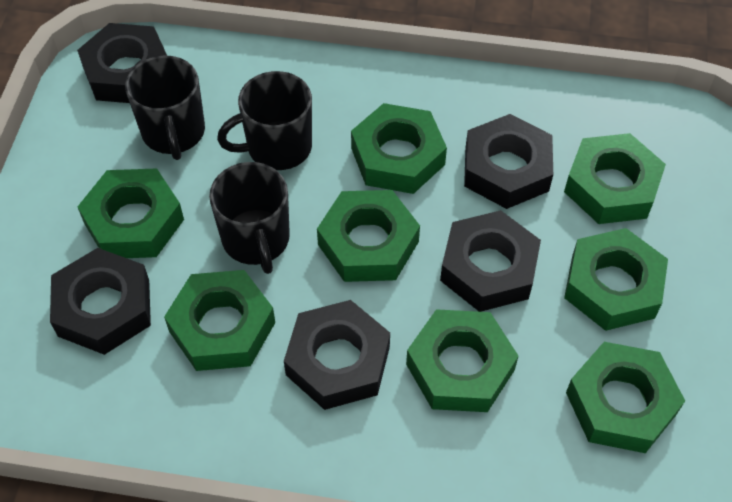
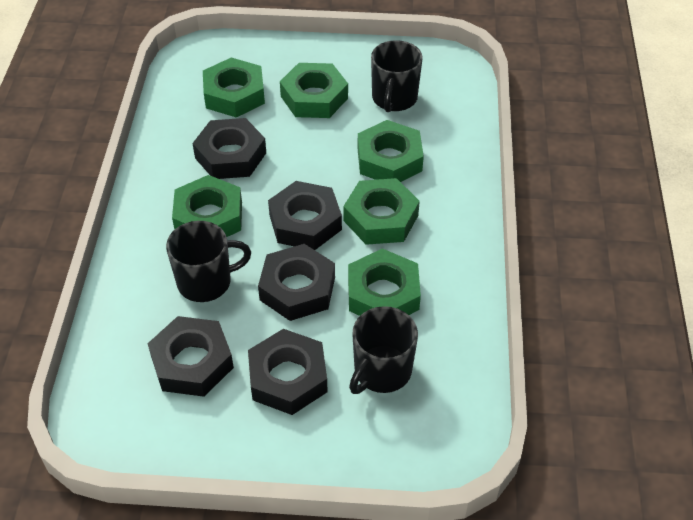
green nut: 8 -> 6

